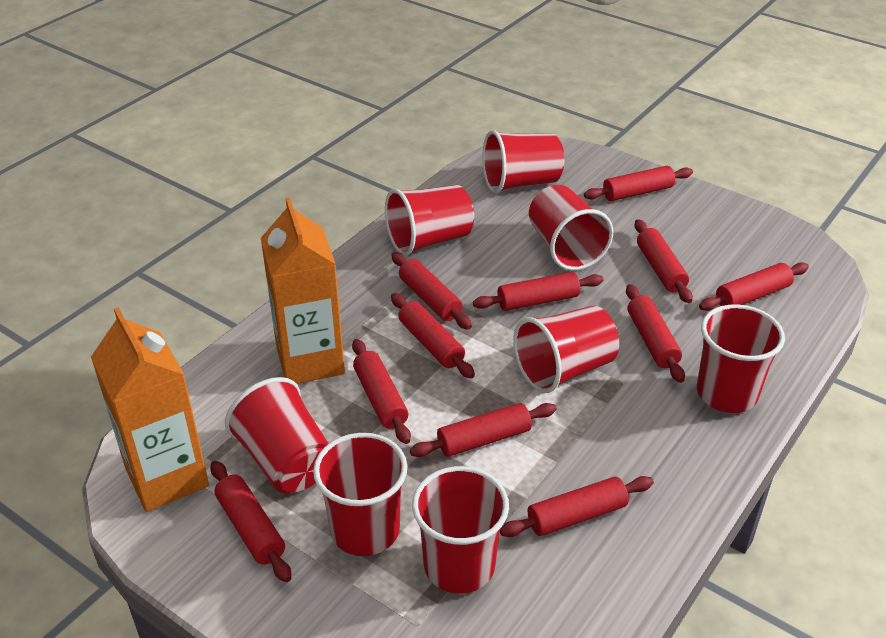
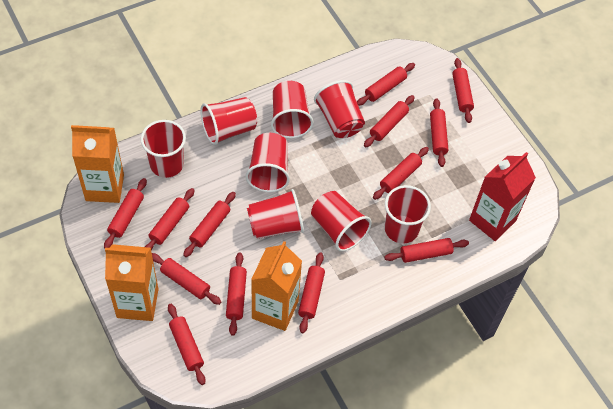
orange carton: 2 -> 3
red carton: 0 -> 1
red rolling pin: 11 -> 13

